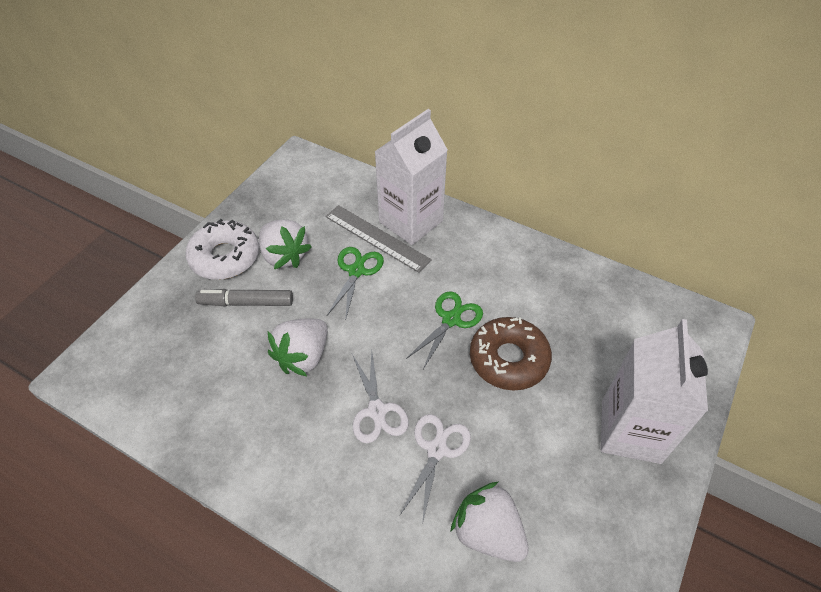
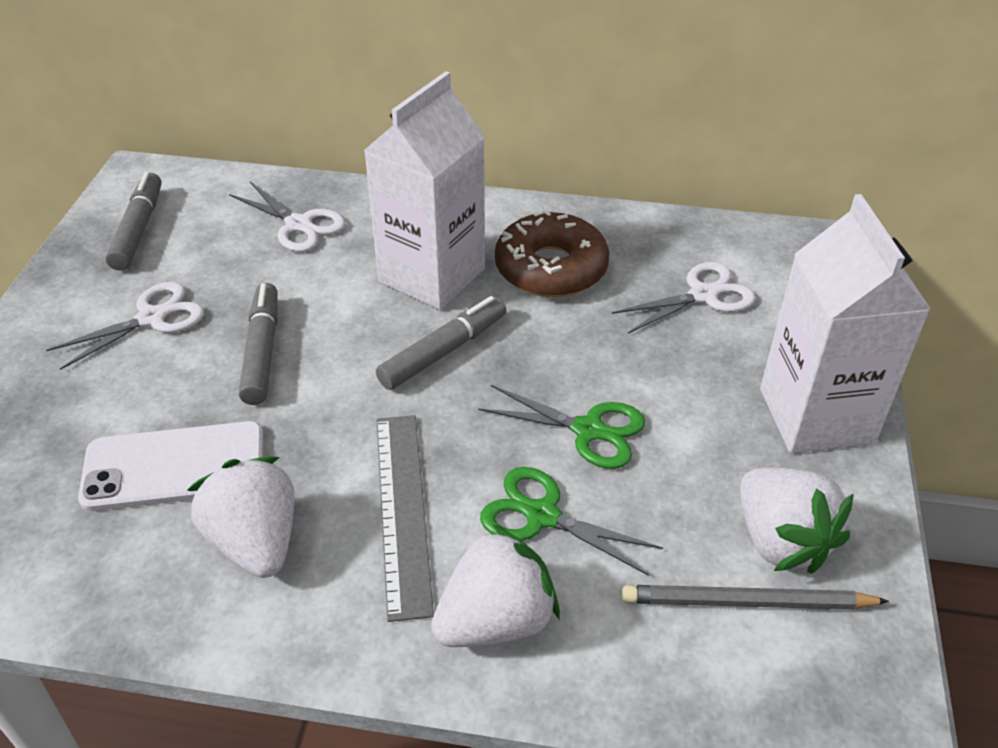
grey marker: 1 -> 3
grey pencil: 0 -> 1
white donut: 1 -> 0
white phone: 0 -> 1
white scissors: 2 -> 3

